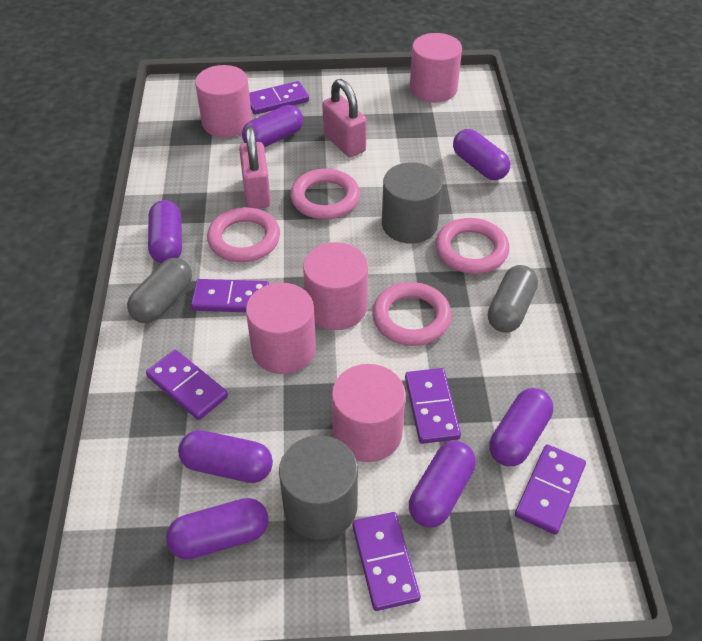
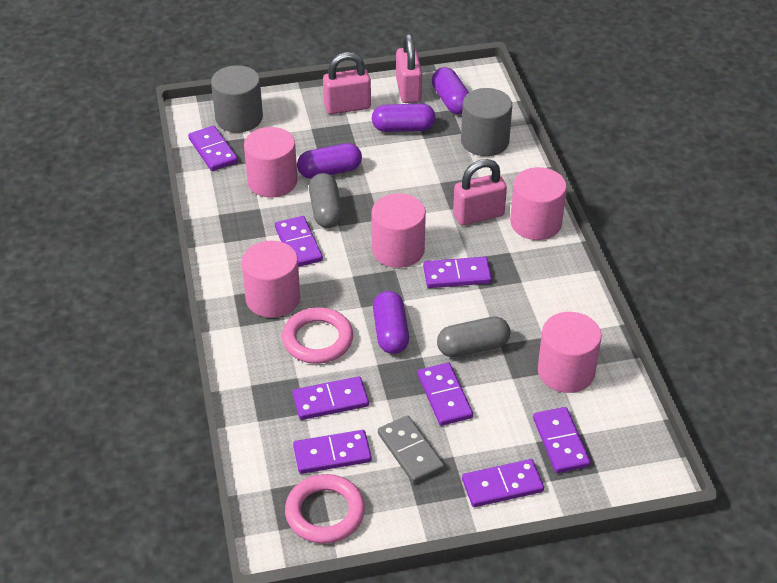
grey domino: 0 -> 1
pink padlock: 2 -> 3
pink ring: 4 -> 2
purple capsule: 7 -> 4
purple domino: 6 -> 8

